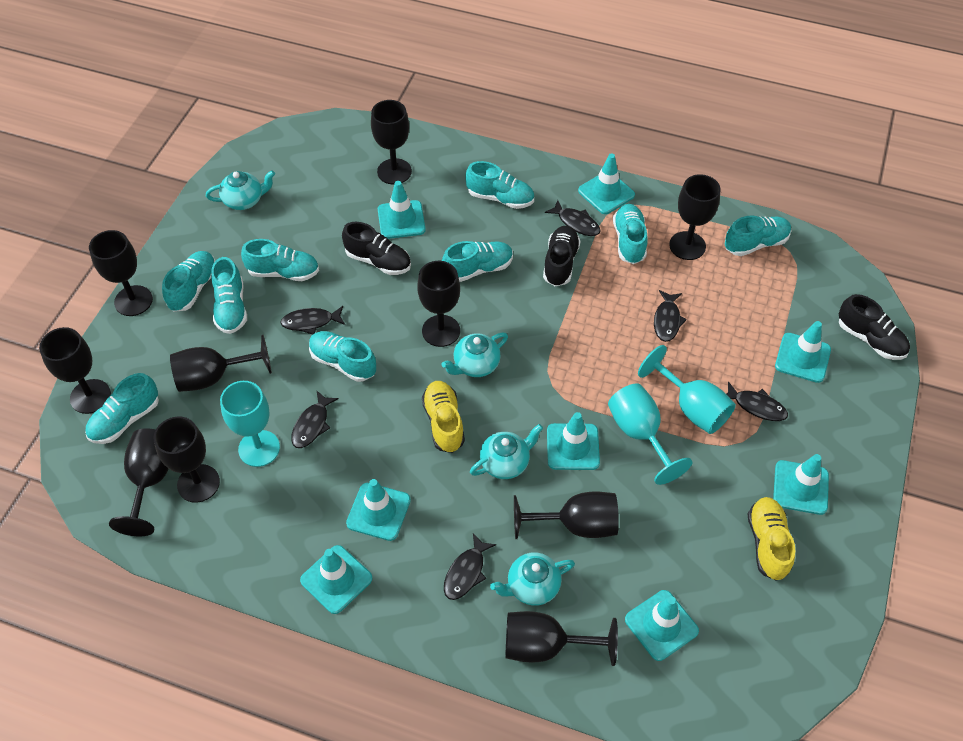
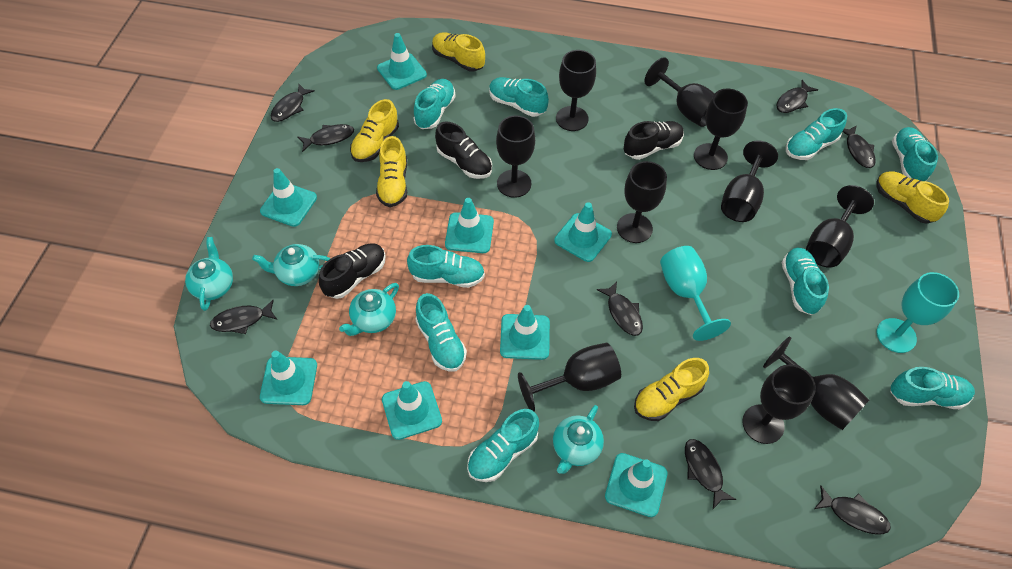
black fish: 6 -> 8
turquoise goblet: 3 -> 2
yellow shoe: 2 -> 5

